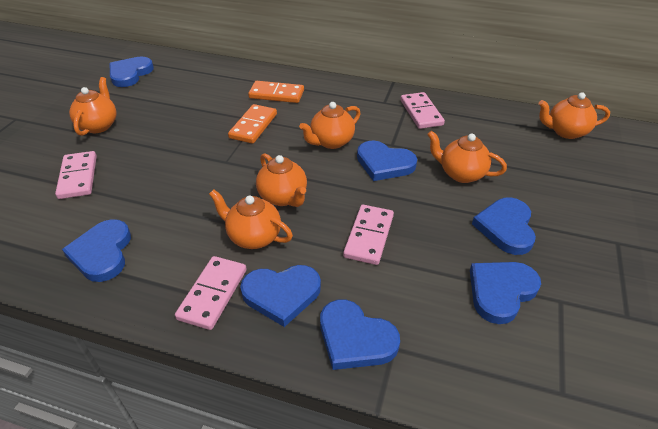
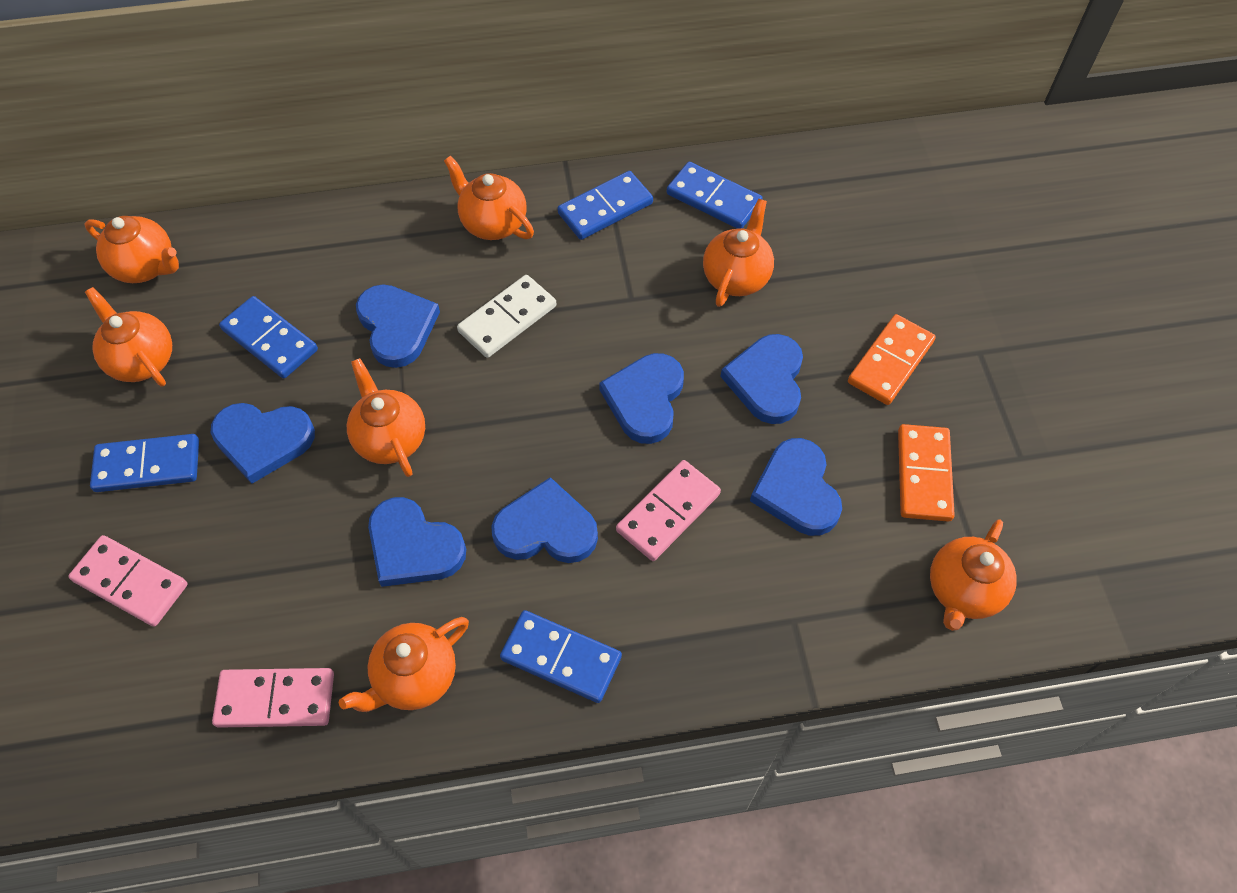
blue domino: 0 -> 5
orange teapot: 6 -> 7
pink domino: 4 -> 3
white domino: 0 -> 1

